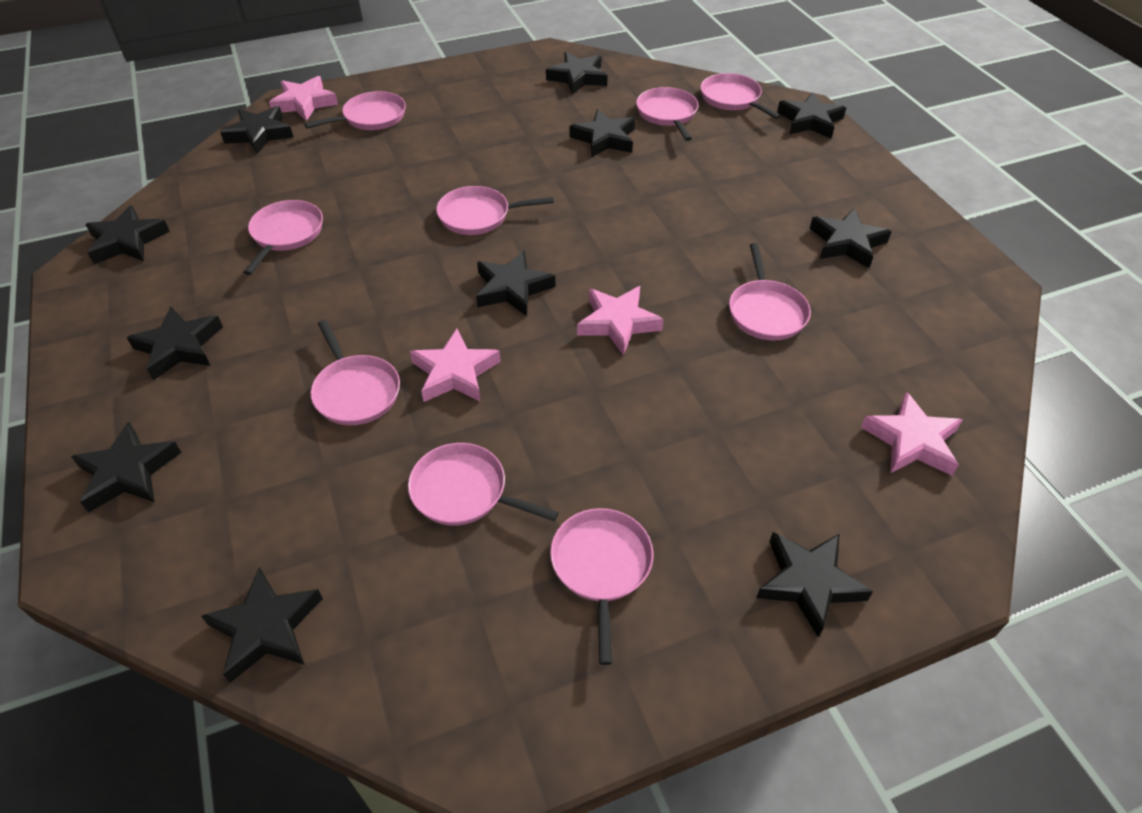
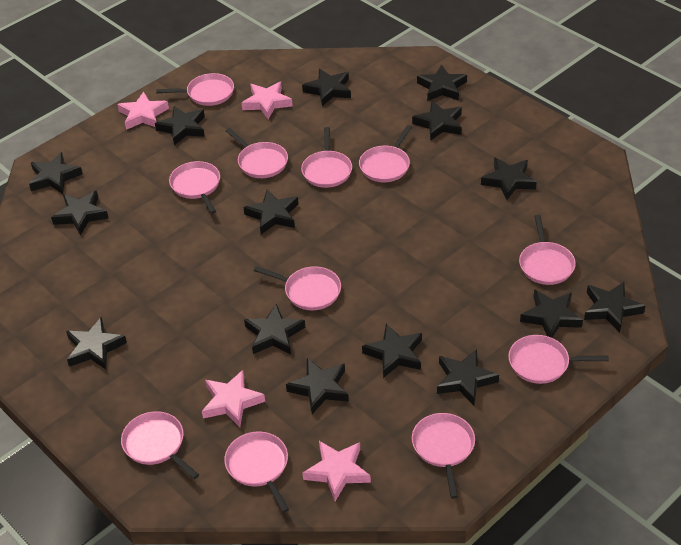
black star: 11 -> 15
pink pan: 9 -> 11

